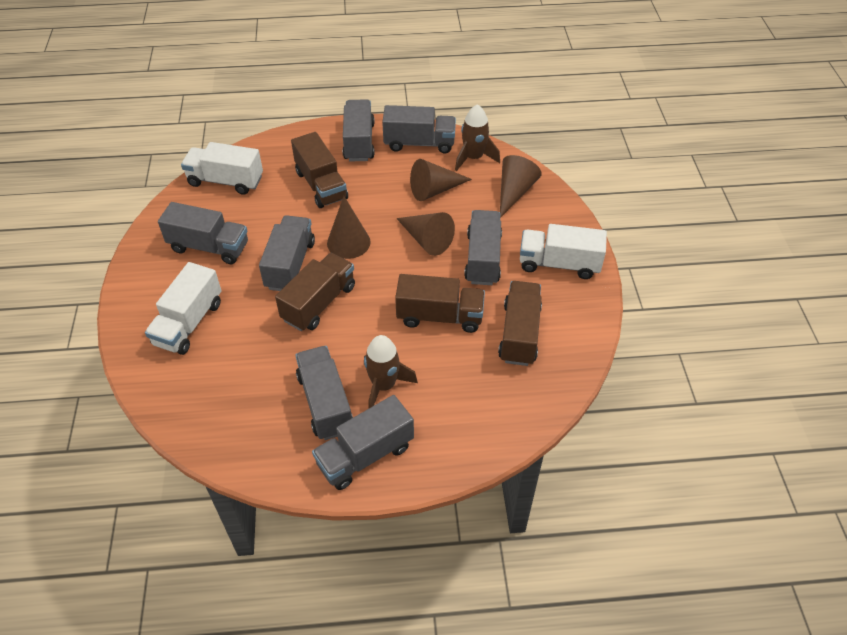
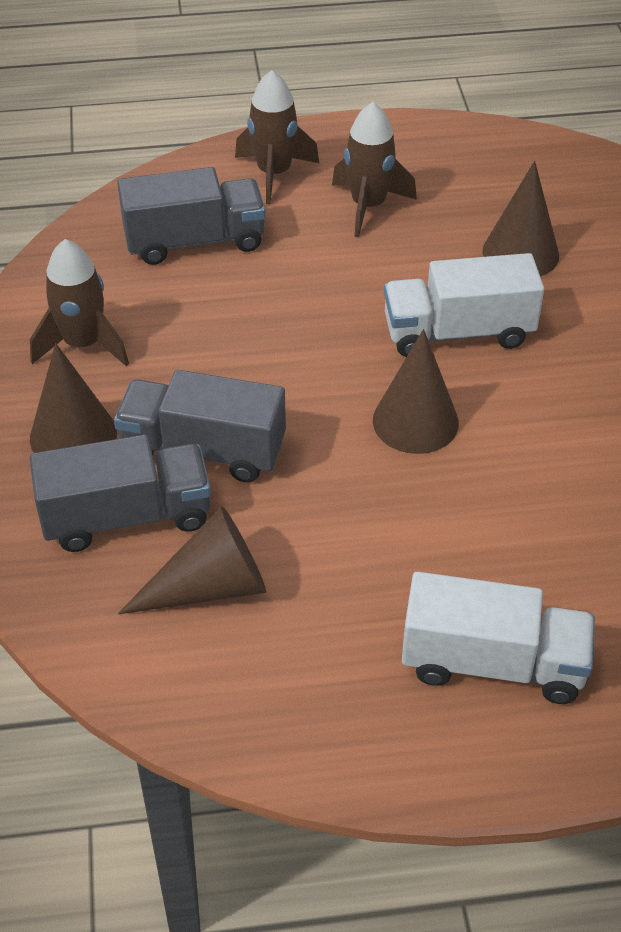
brown rocket: 2 -> 3
brown truck: 4 -> 0
grey truck: 7 -> 3
white truck: 3 -> 2

